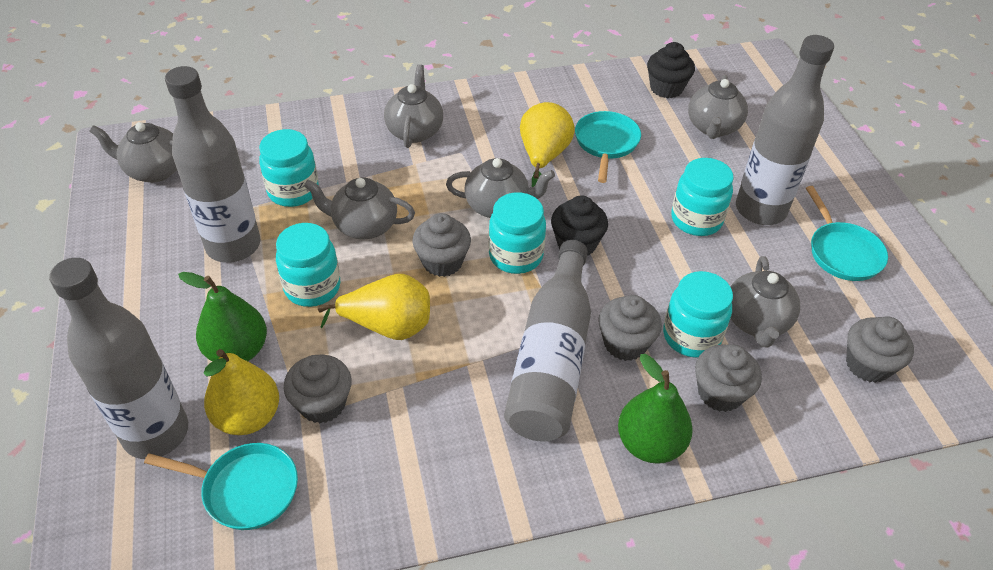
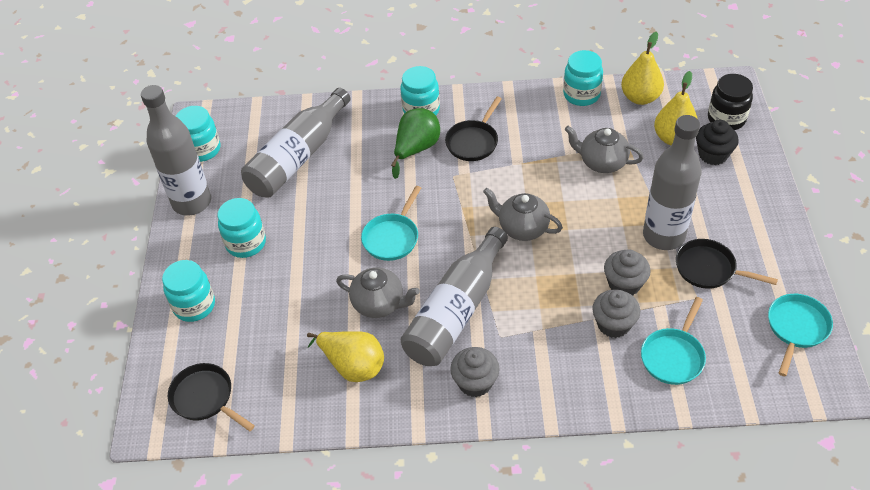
black cupcake: 2 -> 1
black jar: 0 -> 1
black pan: 0 -> 3
green pear: 2 -> 1
grey cupcake: 5 -> 3
grey teapot: 6 -> 3

